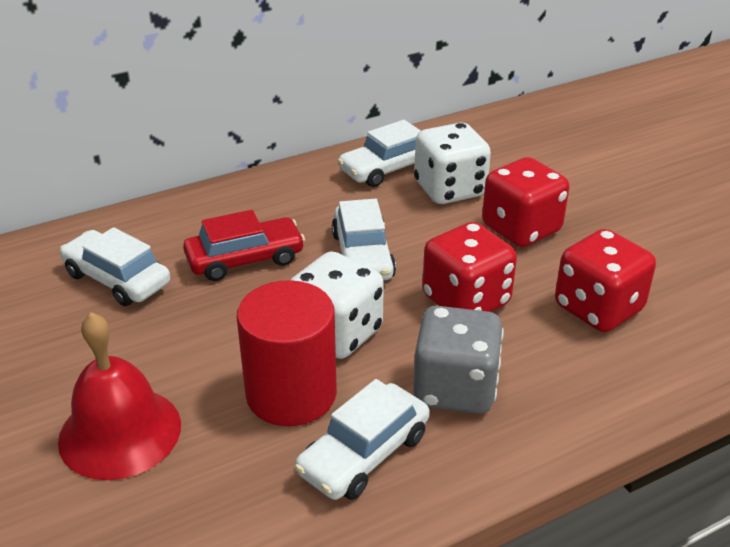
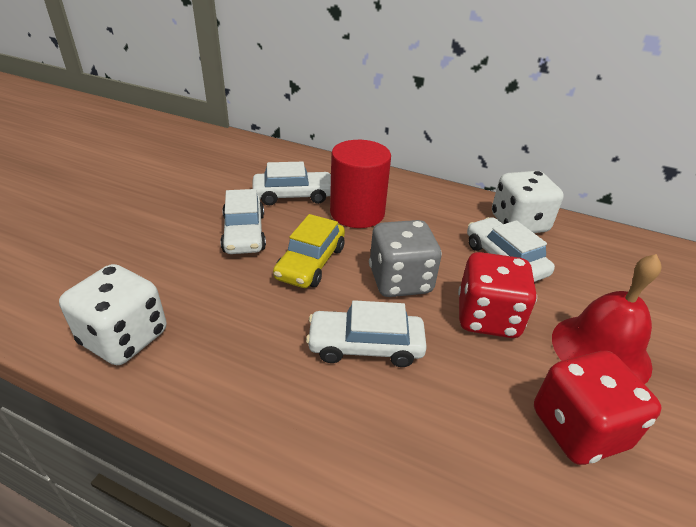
red car: 1 -> 0
red dice: 3 -> 2
yellow car: 0 -> 1

